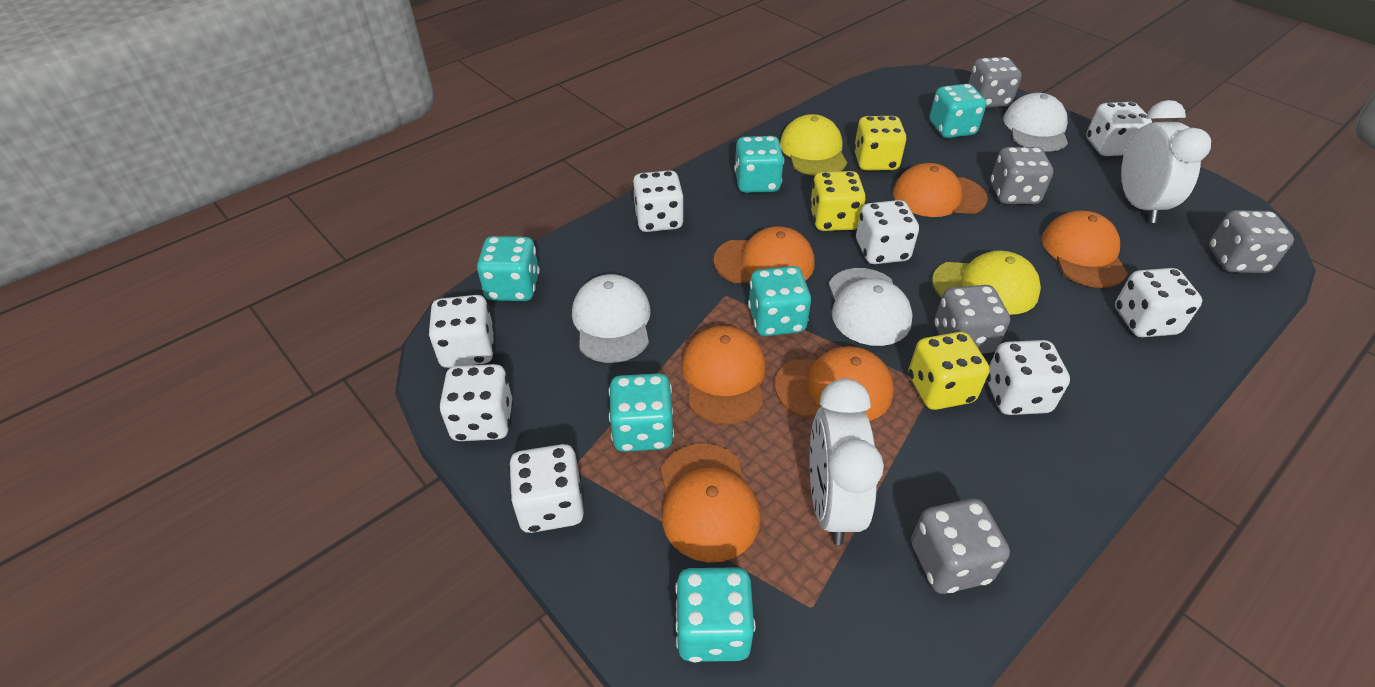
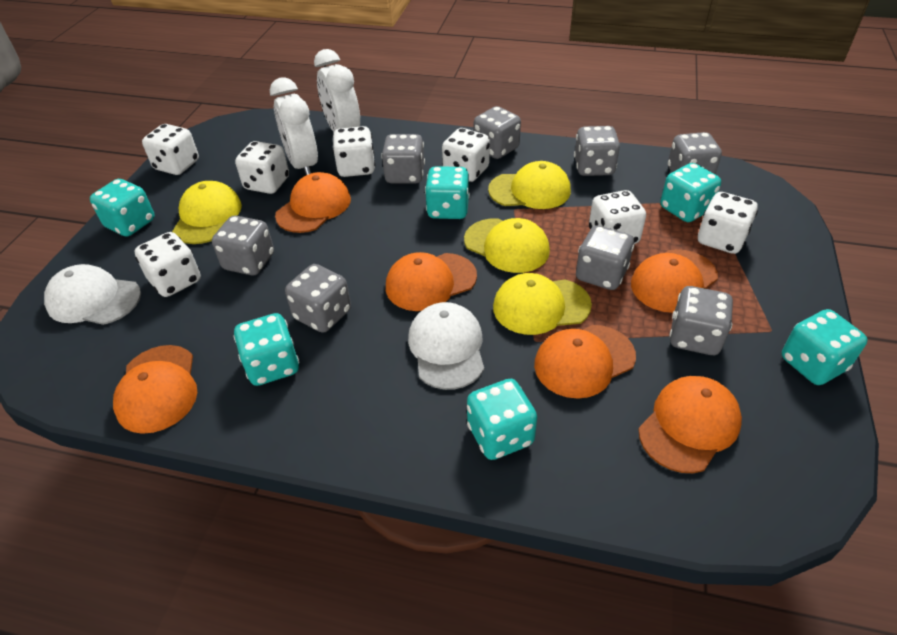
grey dice: 5 -> 8
white cap: 3 -> 2
white dice: 8 -> 7
yellow cap: 2 -> 4
yellow dice: 3 -> 0

